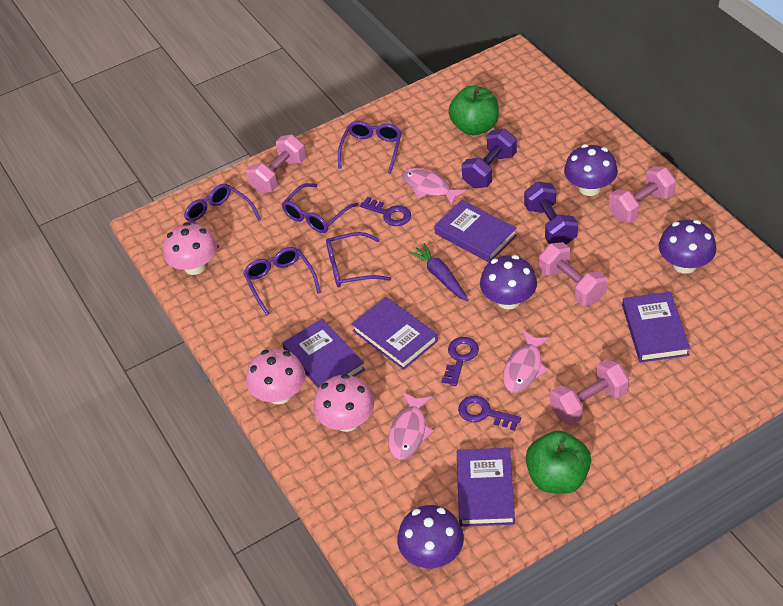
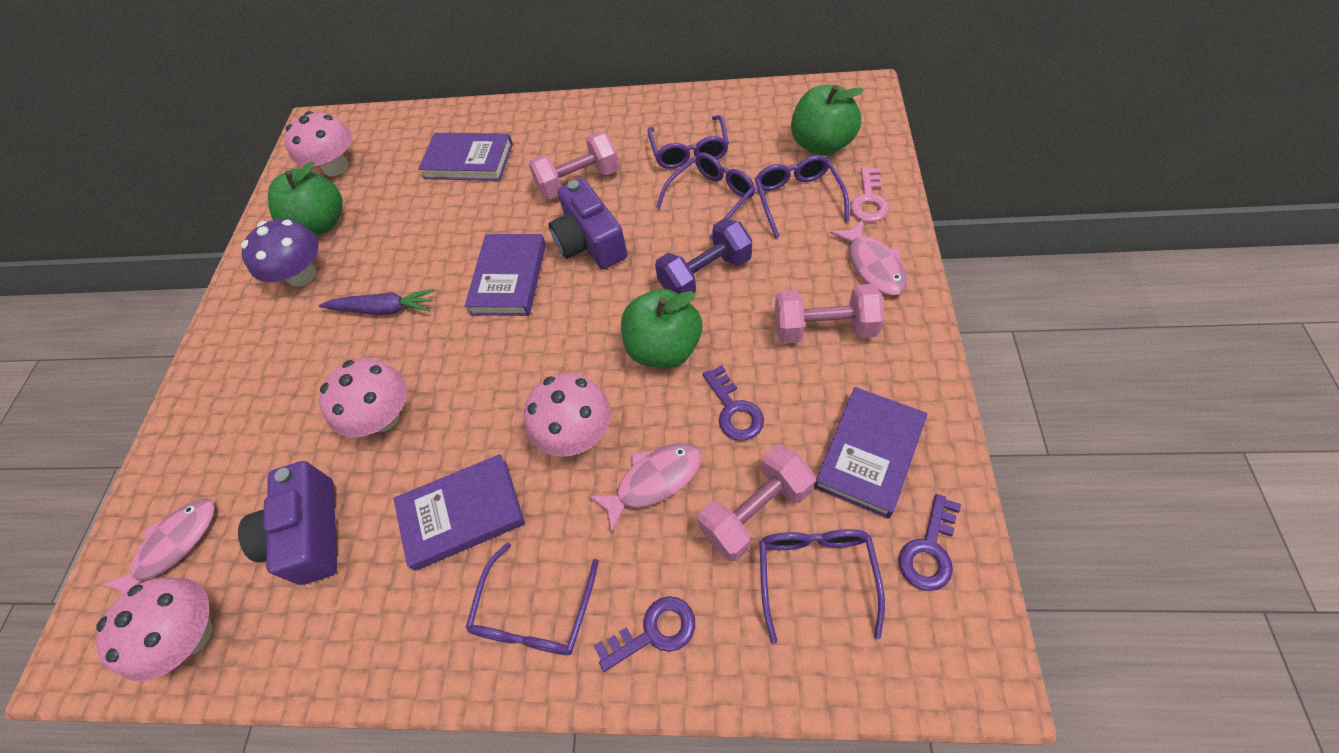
green apple: 2 -> 3
pink dumbbell: 4 -> 3
pink key: 0 -> 1
pink mushroom: 3 -> 4
purple book: 5 -> 4
purple camera: 0 -> 2
purple dumbbell: 2 -> 1
purple mushroom: 4 -> 1

